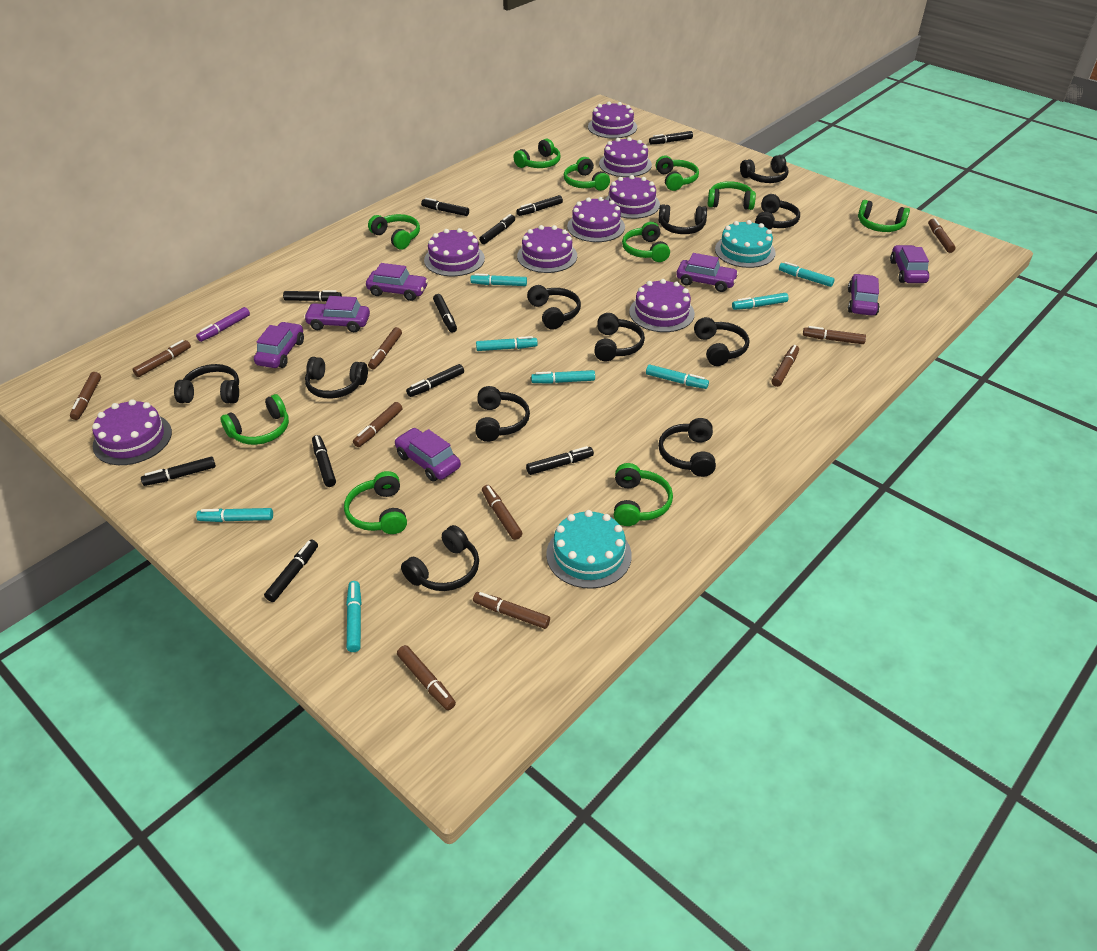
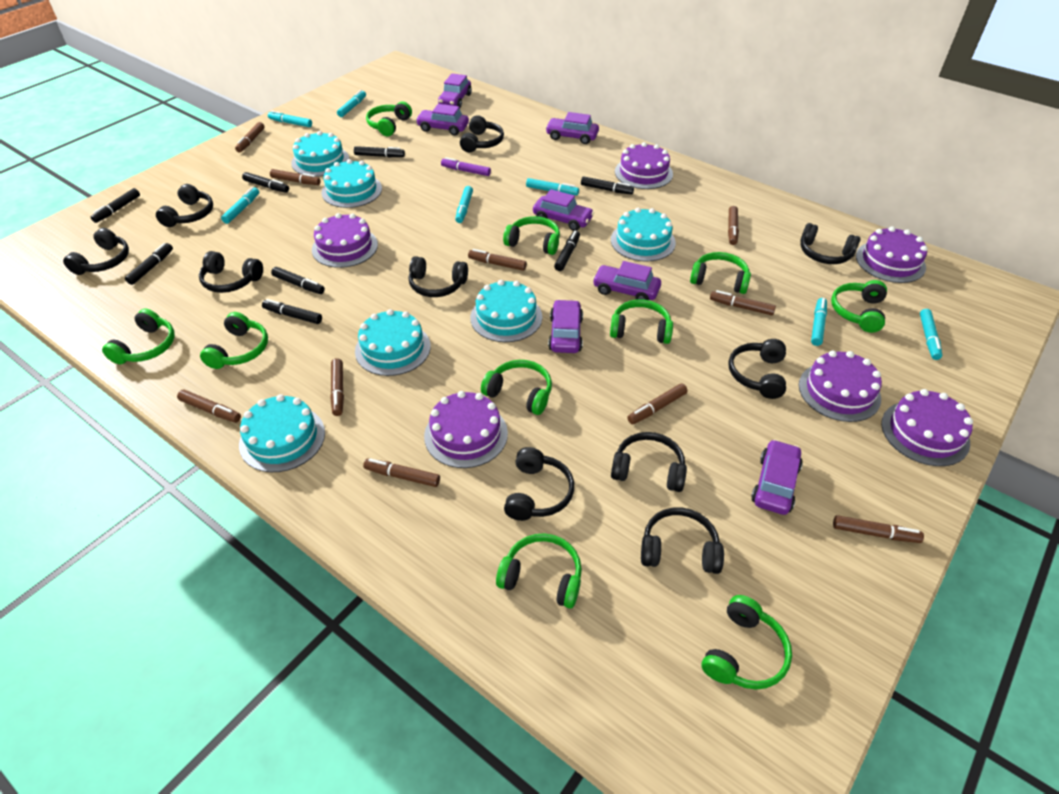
black headphones: 11 -> 10
black marker: 11 -> 8
purple cake: 8 -> 6
turquoise cake: 2 -> 6
turquoise marker: 8 -> 7

